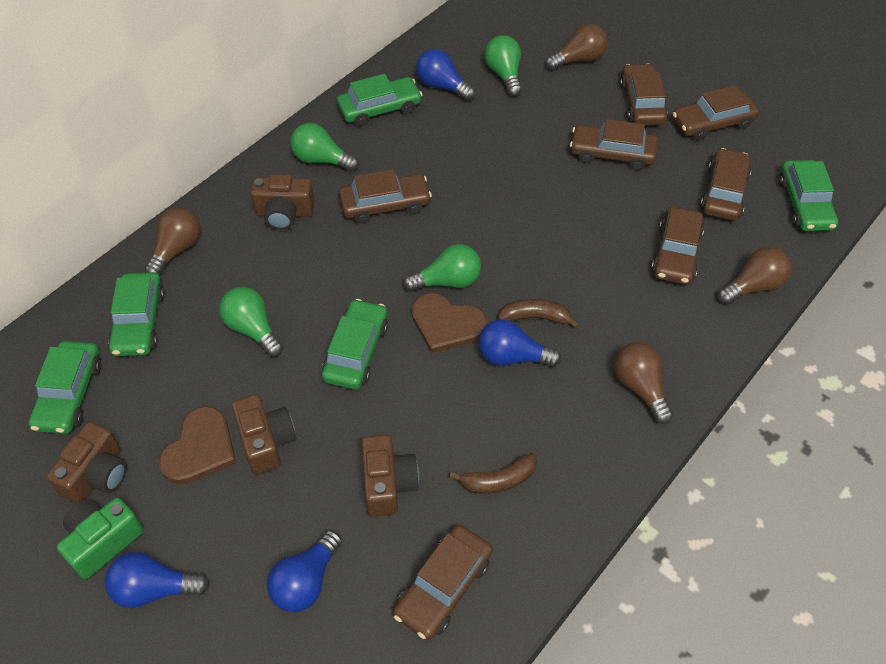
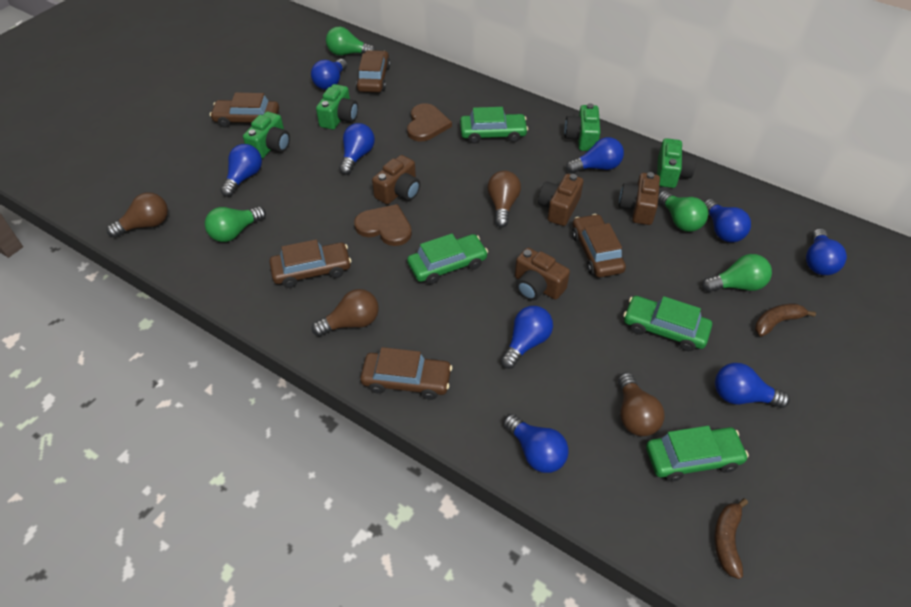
blue light bulb: 4 -> 9
brown car: 7 -> 5
green camera: 1 -> 4
green car: 5 -> 4

